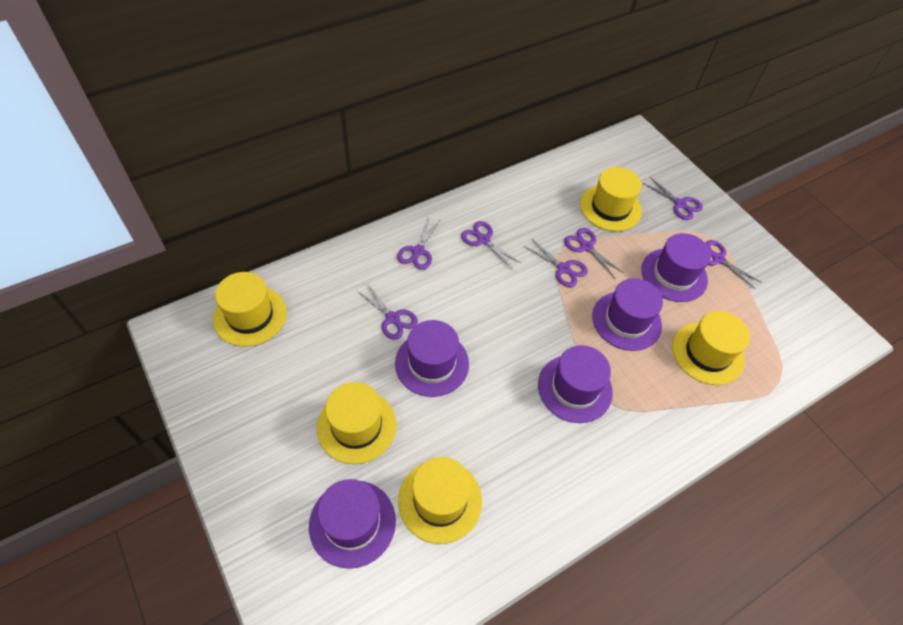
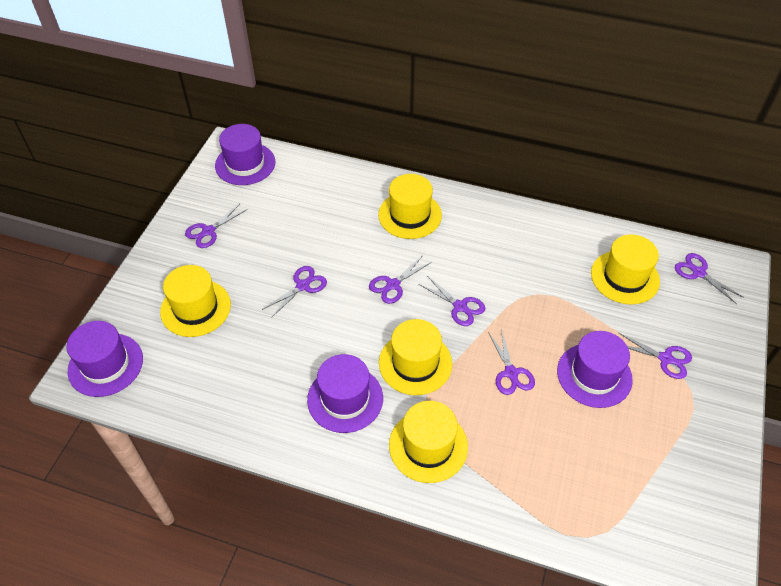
purple hat: 5 -> 4

